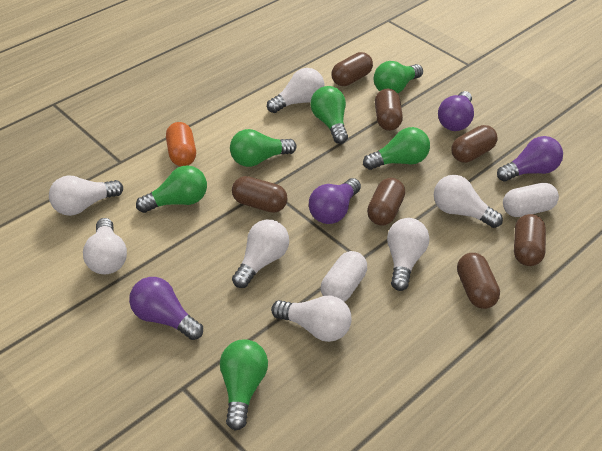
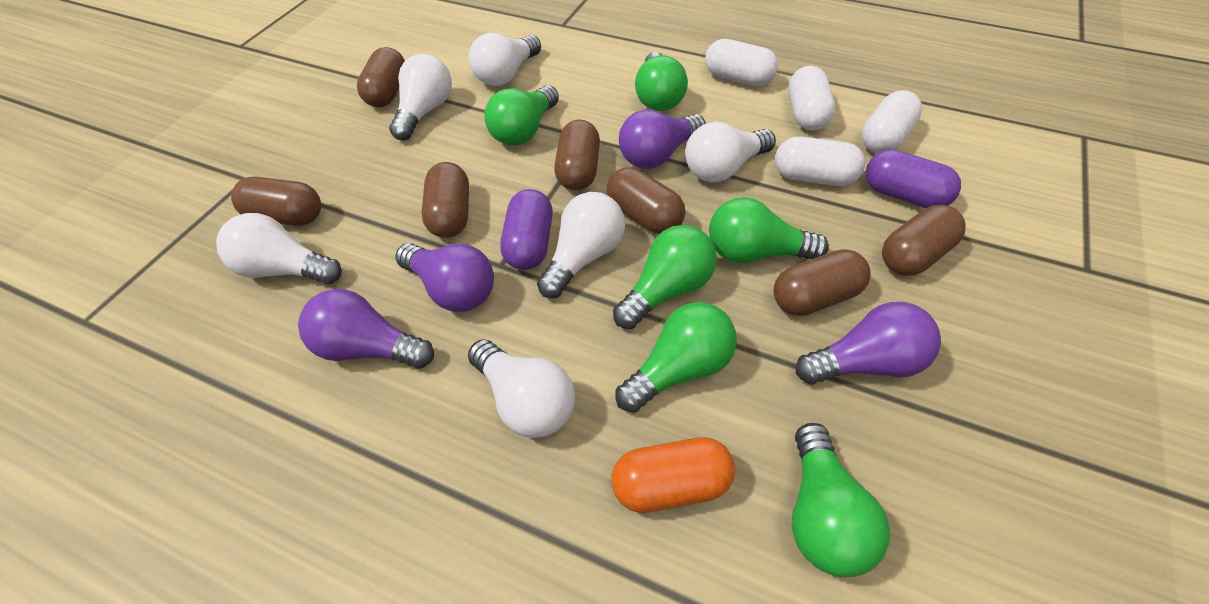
purple capsule: 0 -> 2
white capsule: 2 -> 4
white light bulb: 7 -> 6

